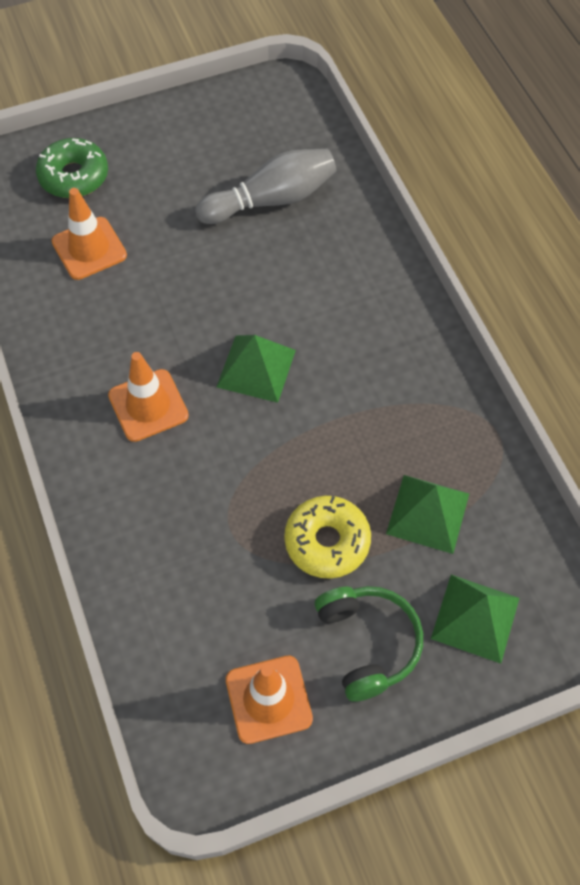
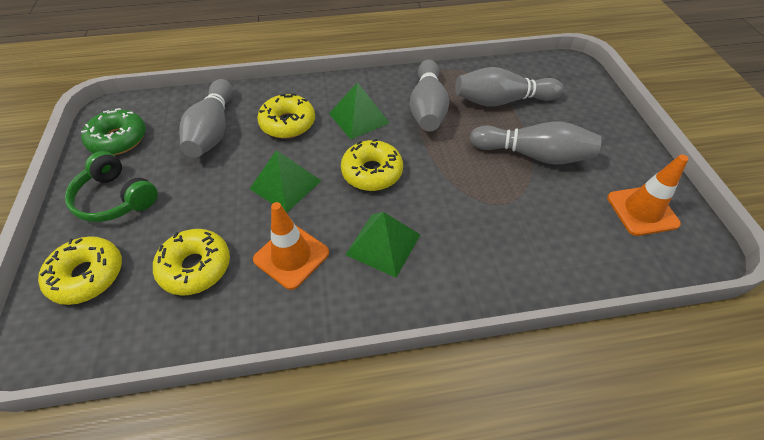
grey bowling pin: 1 -> 4
orange traffic cone: 3 -> 2
yellow donut: 1 -> 4

